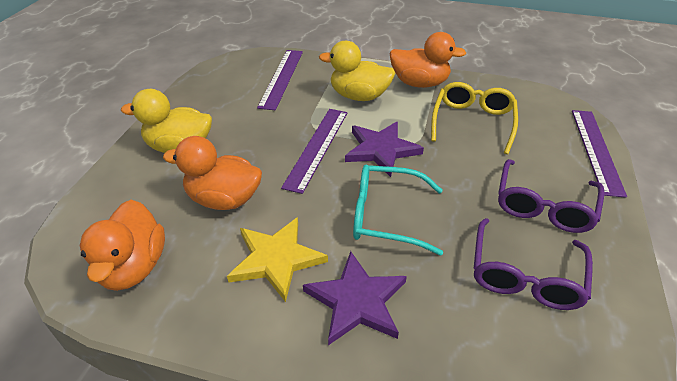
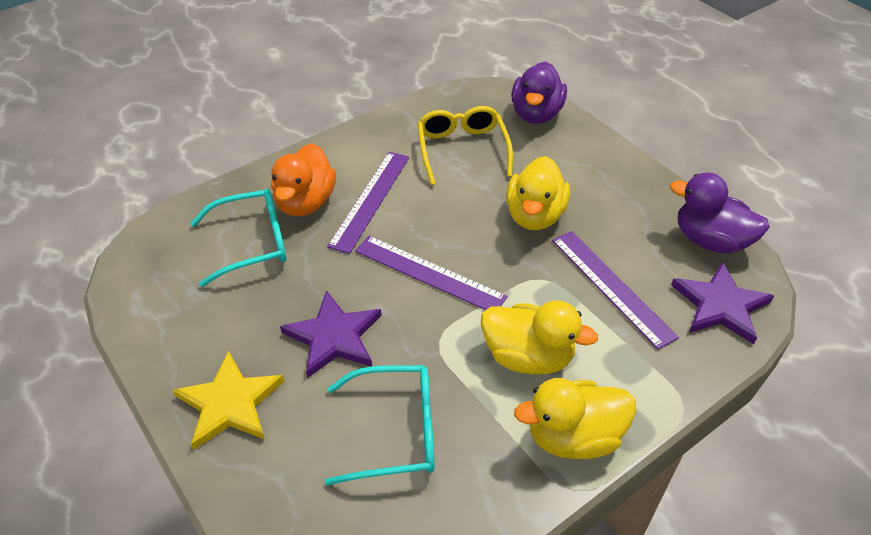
orange duck: 3 -> 1
purple duck: 0 -> 2
purple glasses: 2 -> 0
turquoise glasses: 1 -> 2
yellow duck: 2 -> 3

